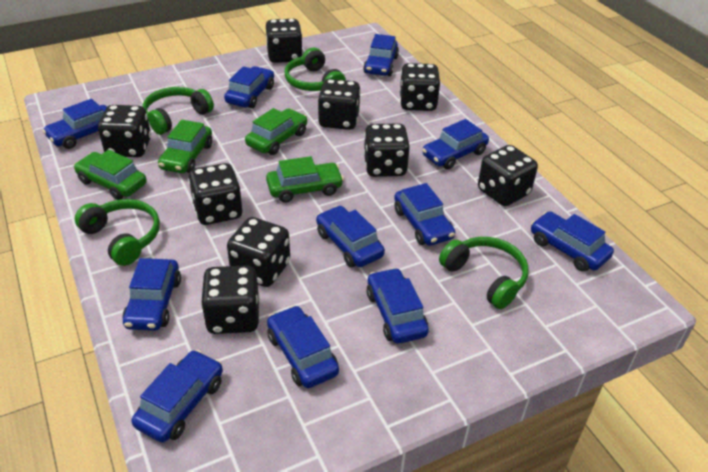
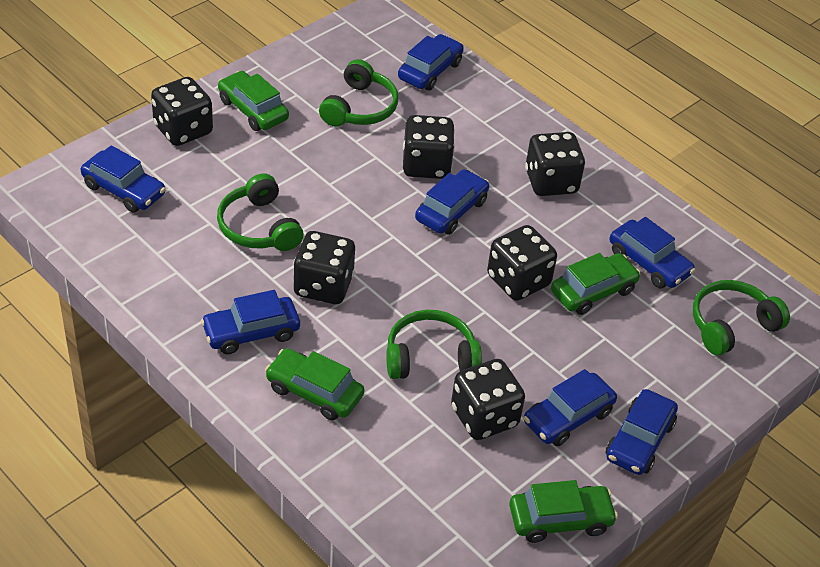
black dice: 9 -> 6
blue car: 11 -> 7

